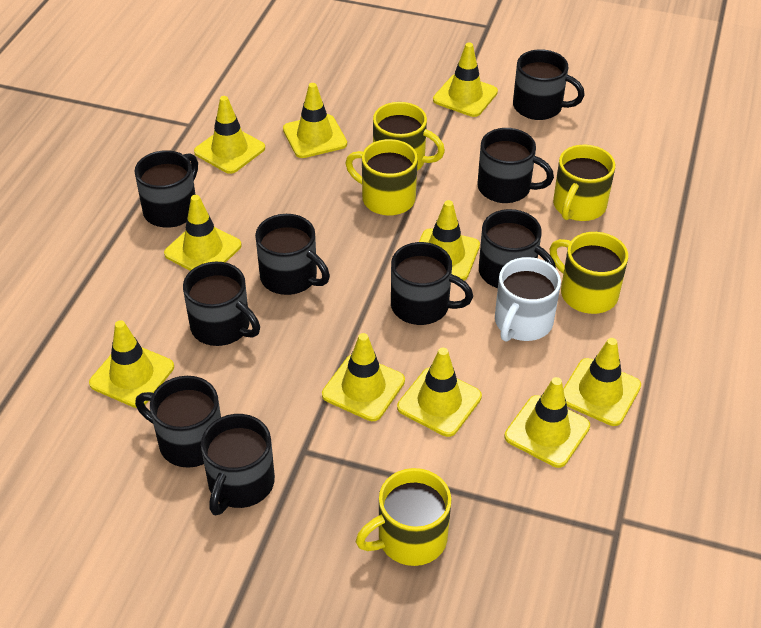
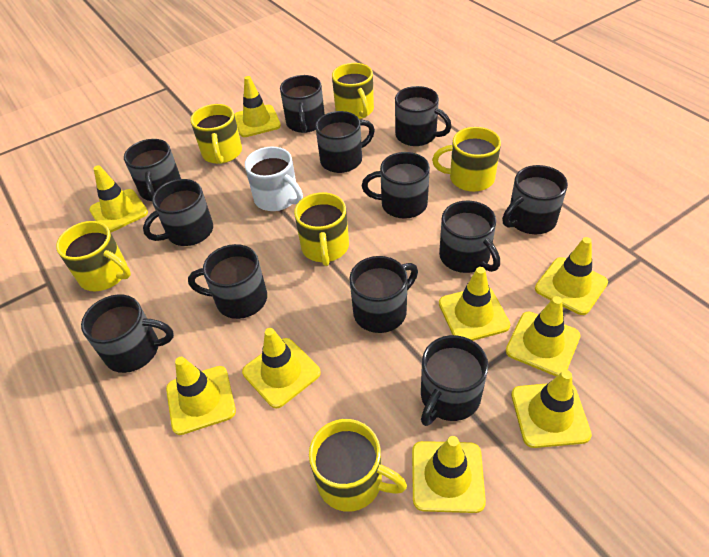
black mug: 9 -> 12
yellow mug: 5 -> 6
yellow traffic cone: 10 -> 9

